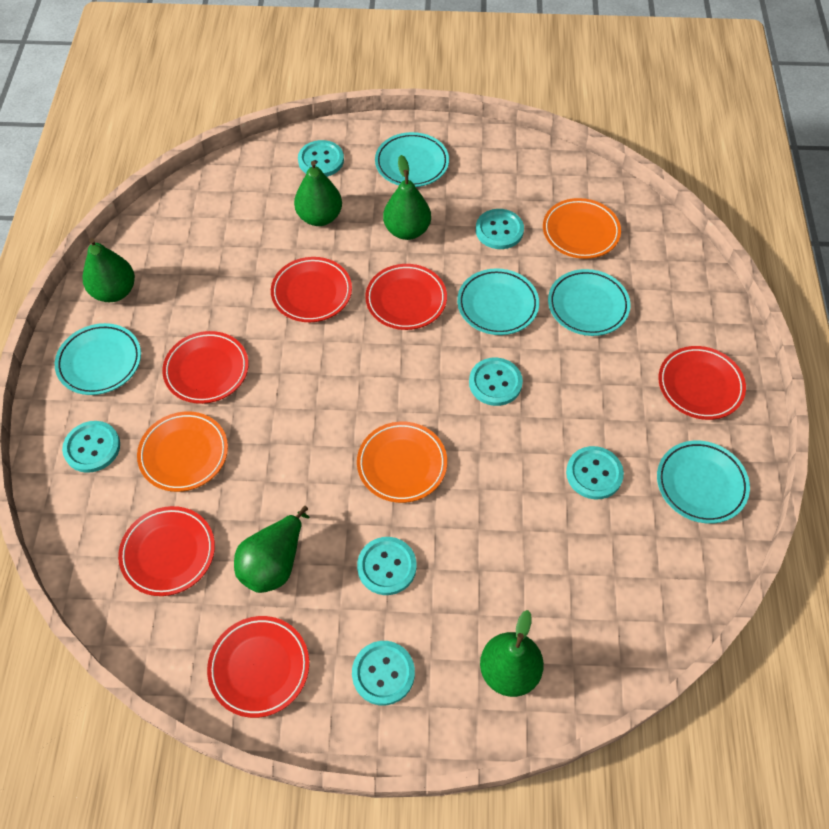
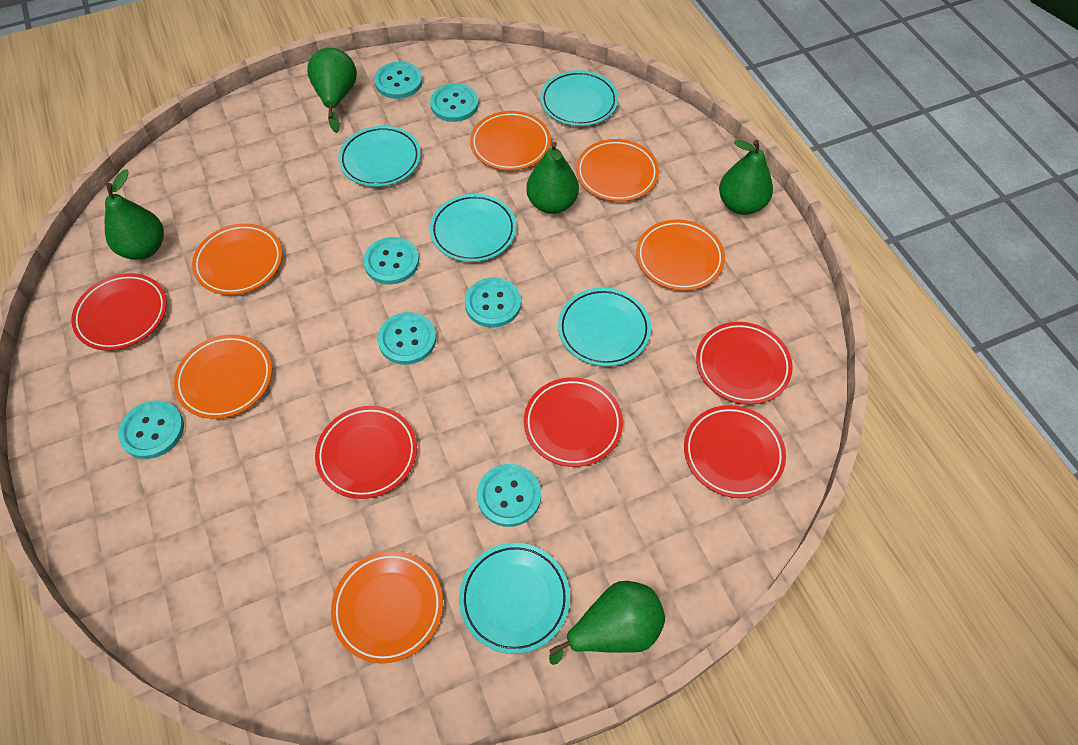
orange plate: 3 -> 6
red plate: 6 -> 5

